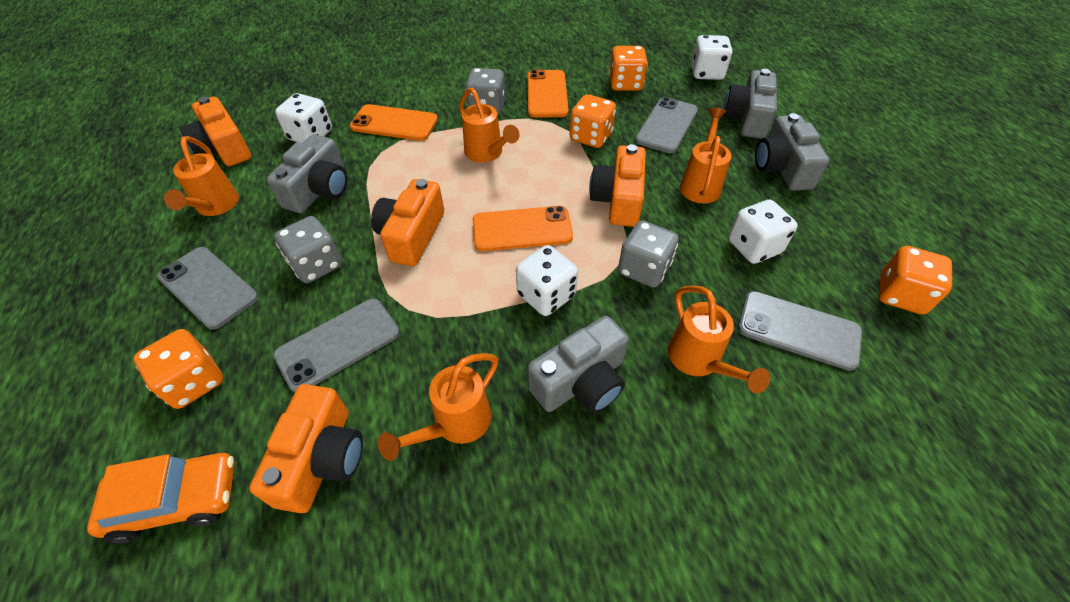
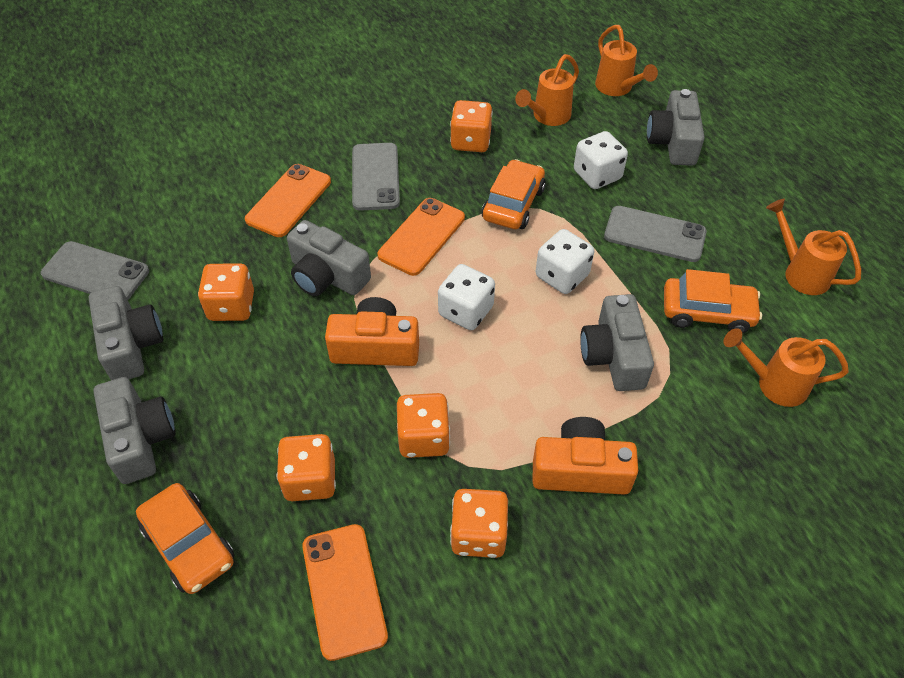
grey camera: 4 -> 5
grey dice: 3 -> 0
grey phone: 4 -> 3
orange camera: 4 -> 2
orange car: 1 -> 3
orange dice: 4 -> 5
orange watering can: 5 -> 4
white dice: 4 -> 3

